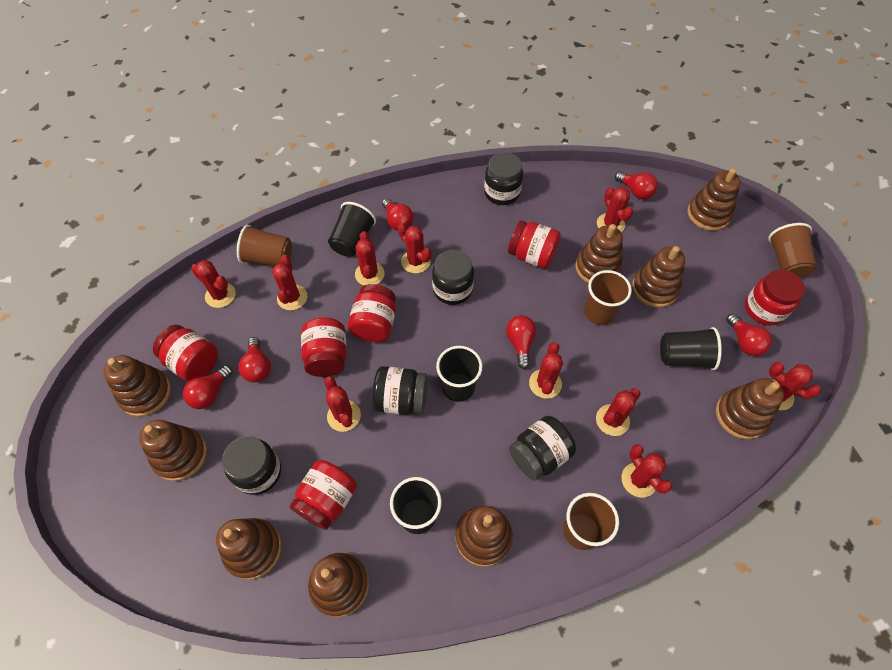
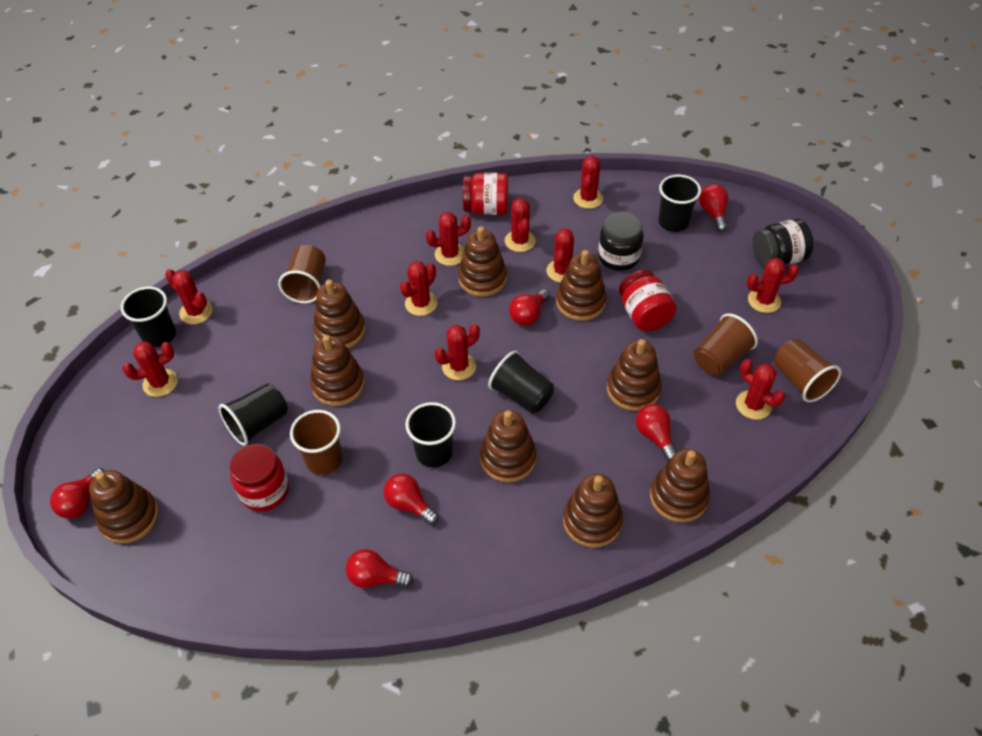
black cup: 4 -> 5
black jar: 5 -> 2
red jar: 6 -> 3

